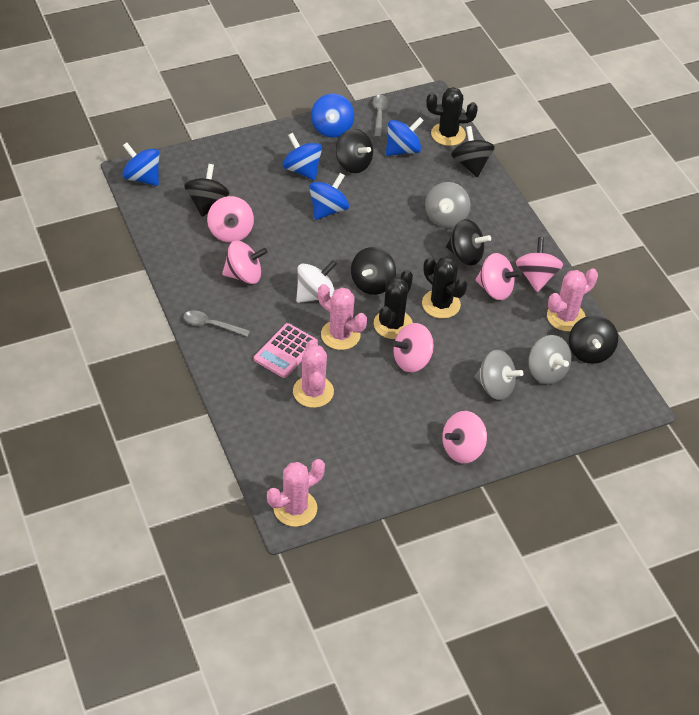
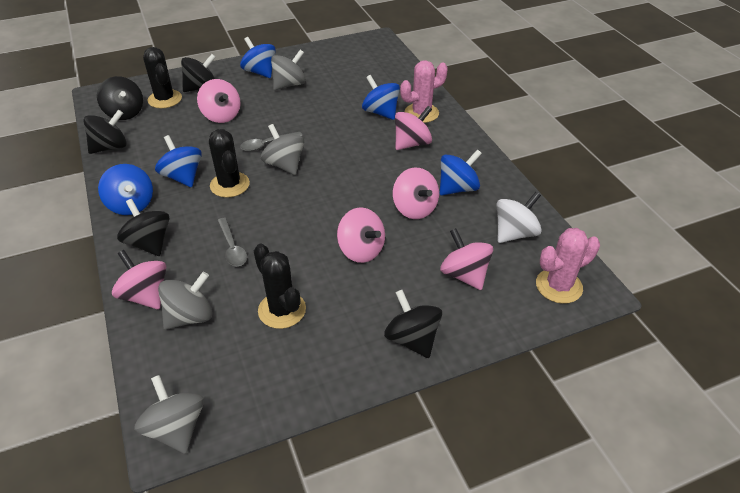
black spinning top: 6 -> 5
grey spinning top: 3 -> 4
pink cactus: 4 -> 2
pink calculator: 1 -> 0

